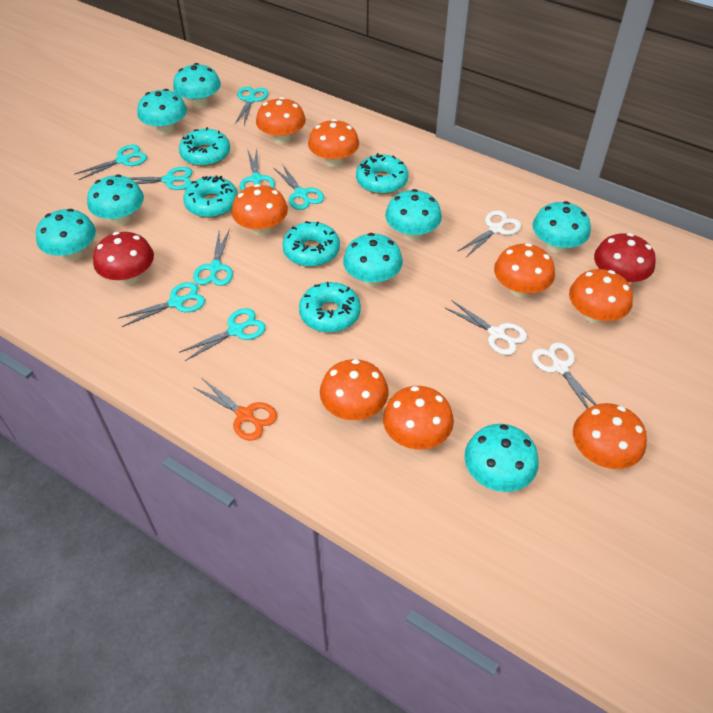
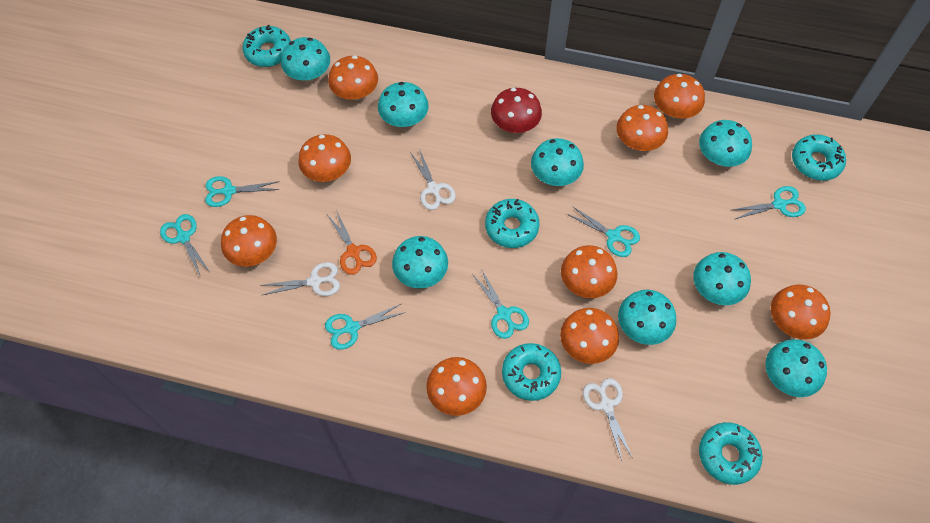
orange mushroom: 8 -> 9
red mushroom: 2 -> 1
turquoise scissors: 8 -> 6

